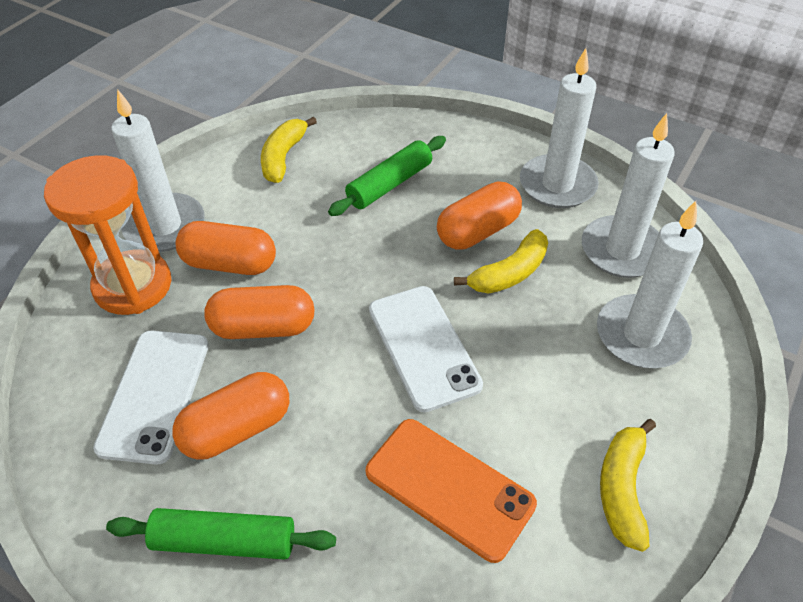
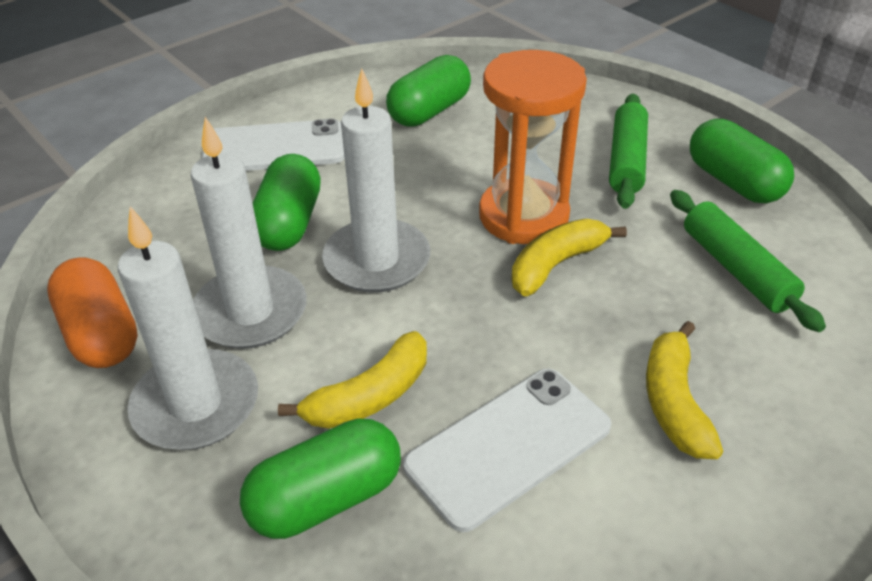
green capsule: 0 -> 4
orange capsule: 4 -> 1
orange phone: 1 -> 0
white candle: 4 -> 3

